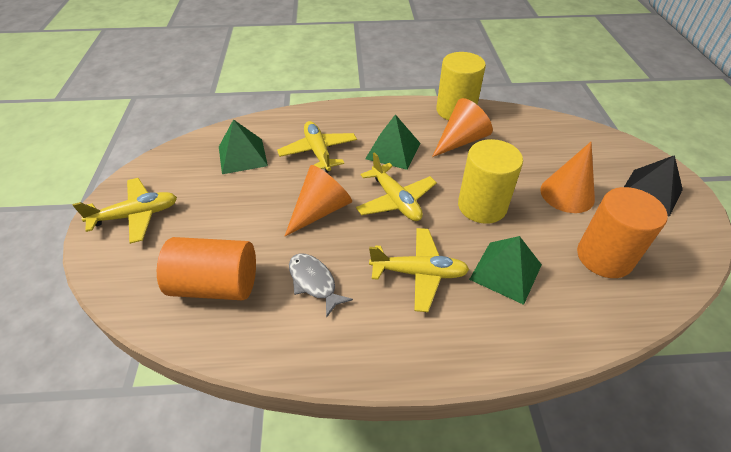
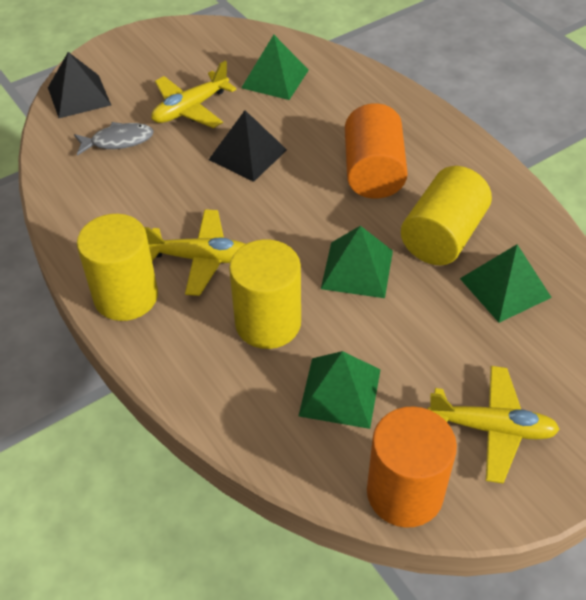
black pyramid: 1 -> 2
green pyramid: 3 -> 4
orange cone: 3 -> 0
yellow cylinder: 2 -> 3
yellow plane: 4 -> 3

